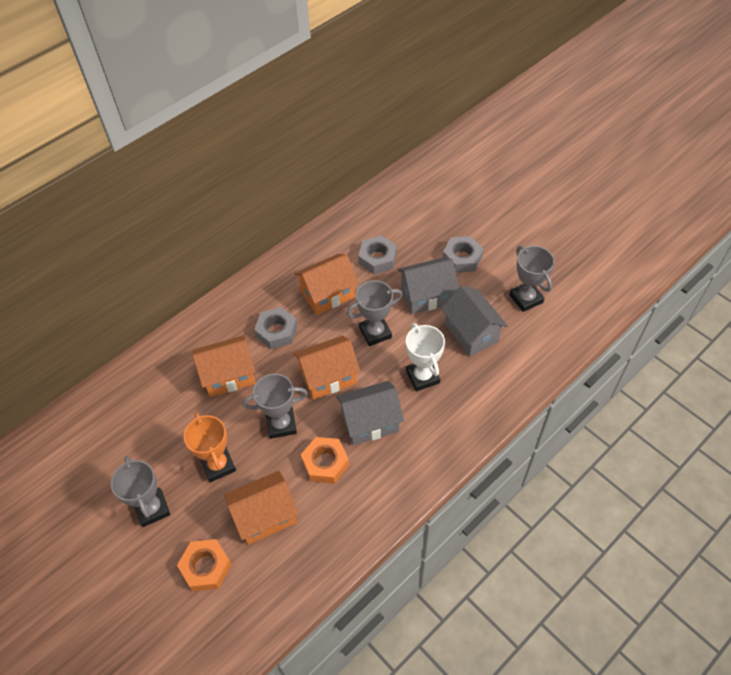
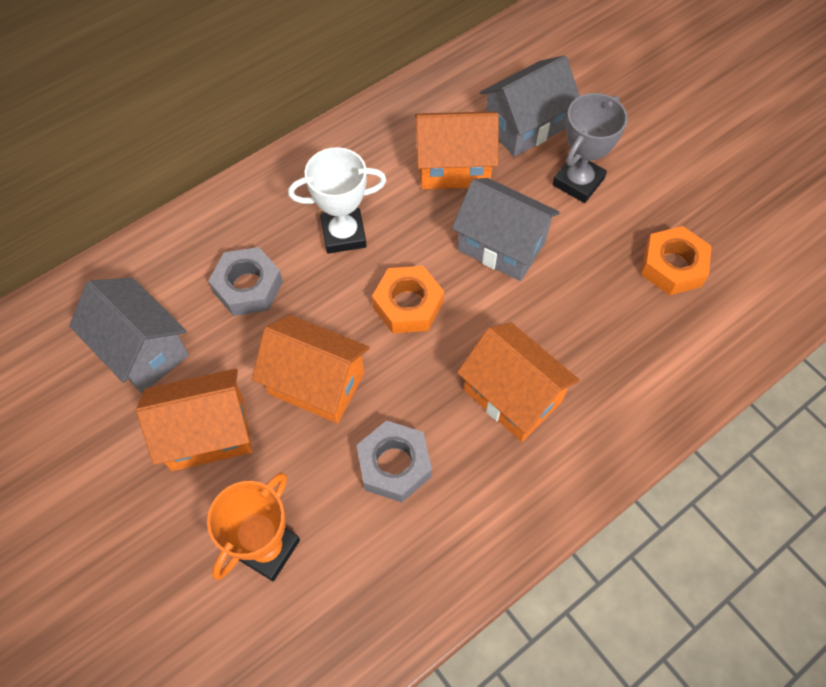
grey nut: 3 -> 2
grey trophy: 4 -> 1

